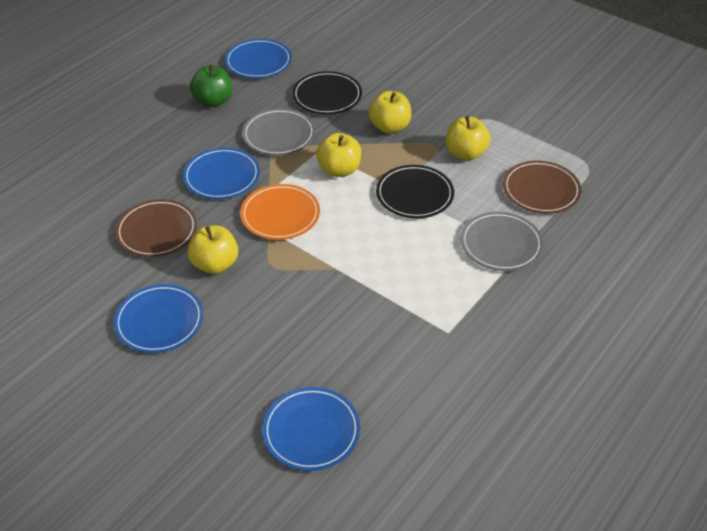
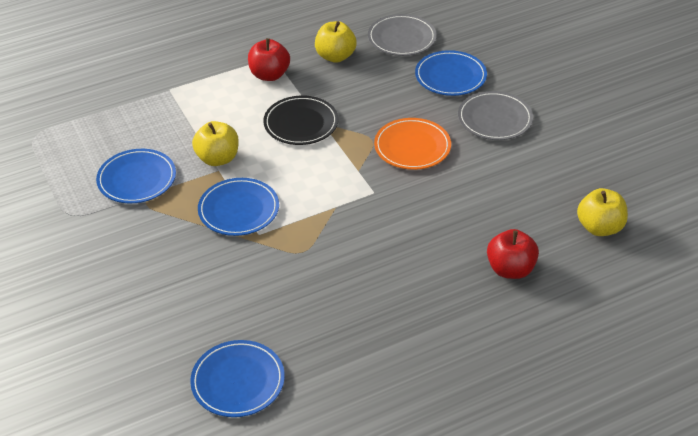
black plate: 2 -> 1
brown plate: 2 -> 0
green apple: 1 -> 0
red apple: 0 -> 2
yellow apple: 4 -> 3

